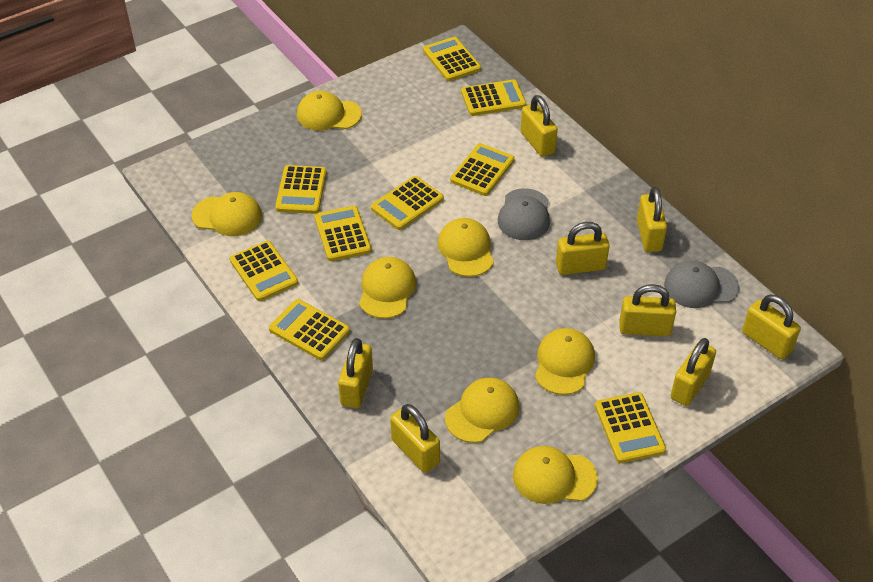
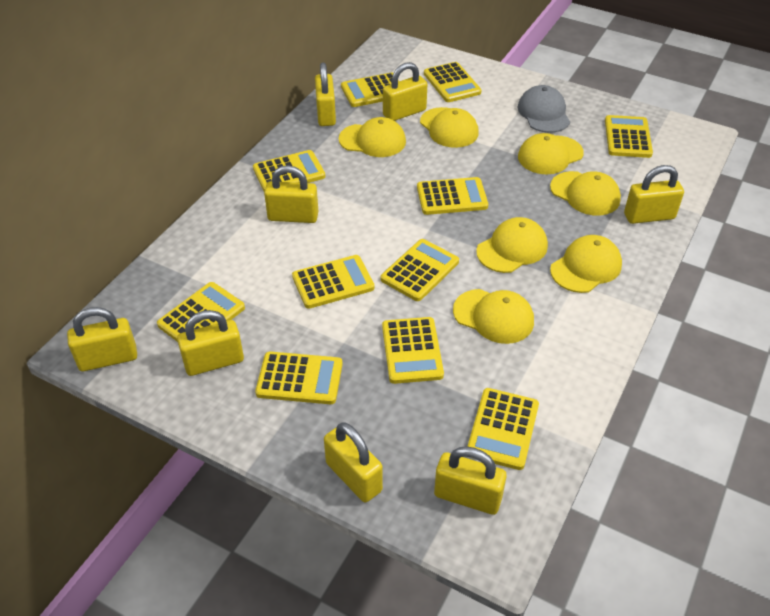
grey cap: 2 -> 1
yellow calculator: 9 -> 11

